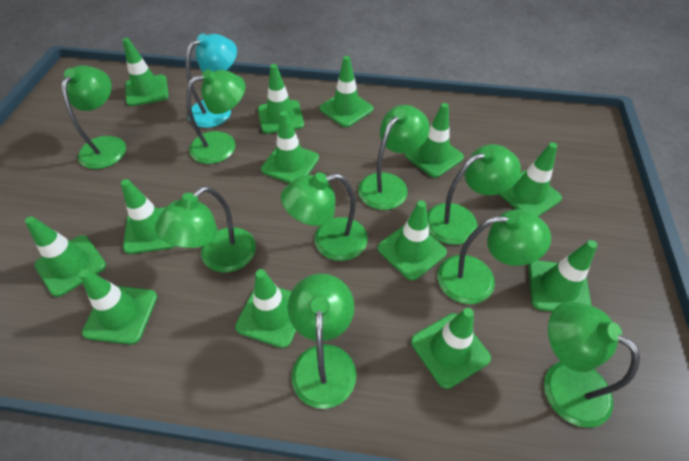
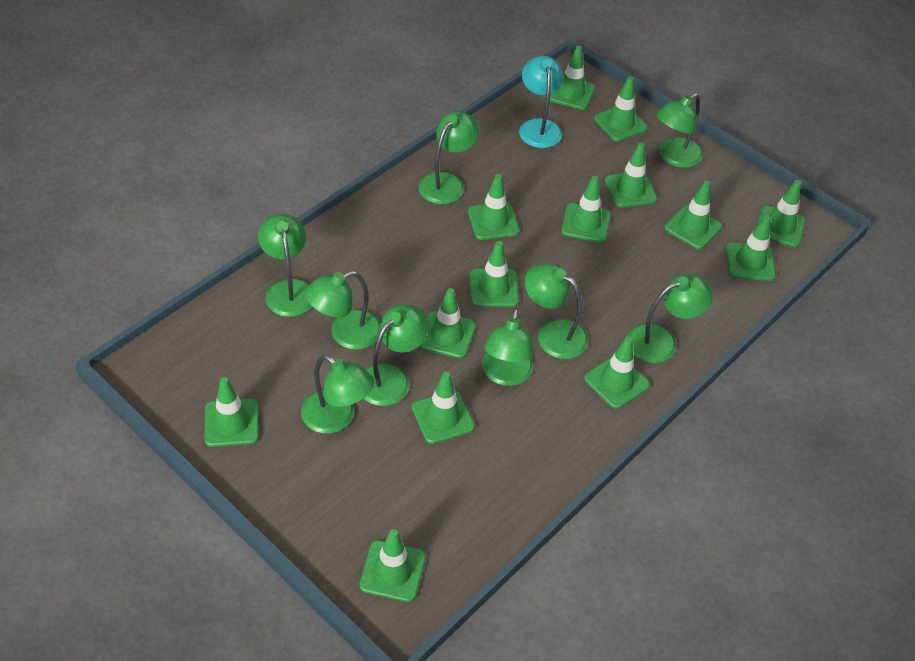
green traffic cone: 13 -> 14

